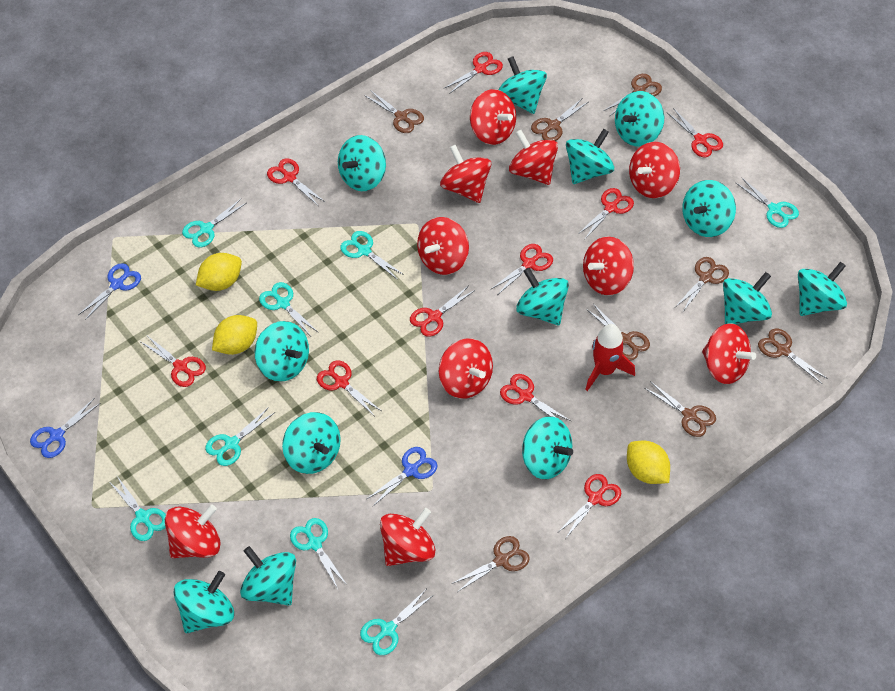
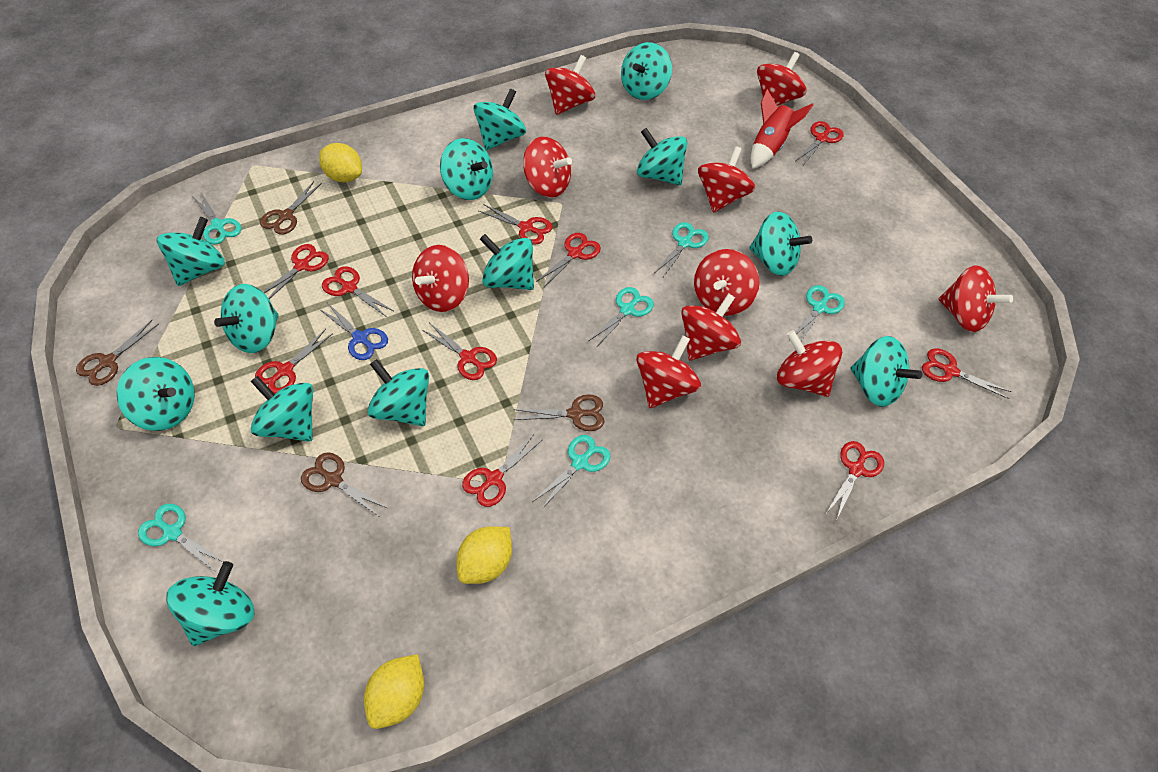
blue scissors: 3 -> 1
brown scissors: 8 -> 4
turquoise scissors: 8 -> 6

